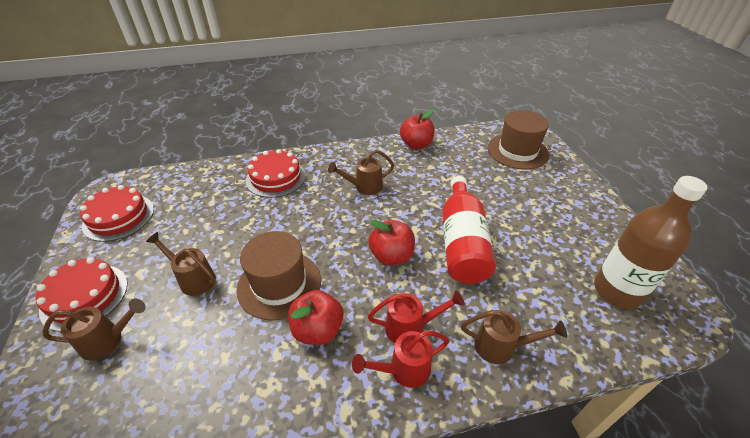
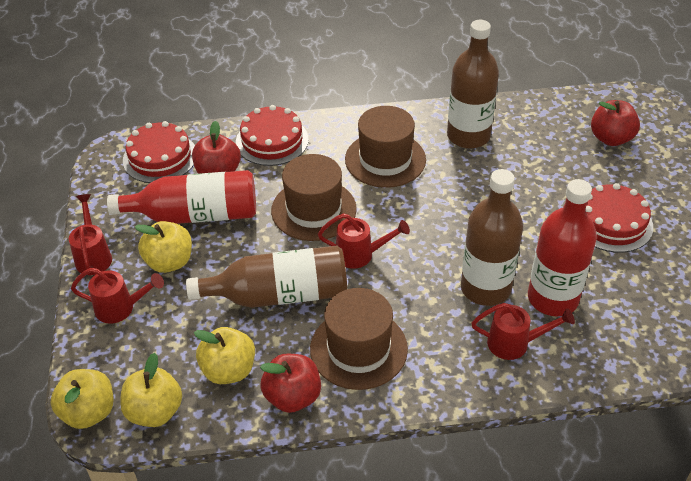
brown bottle: 1 -> 3
brown hat: 2 -> 3
brown watering can: 4 -> 0
red bottle: 1 -> 2
red watering can: 2 -> 4
yellow apple: 0 -> 4

